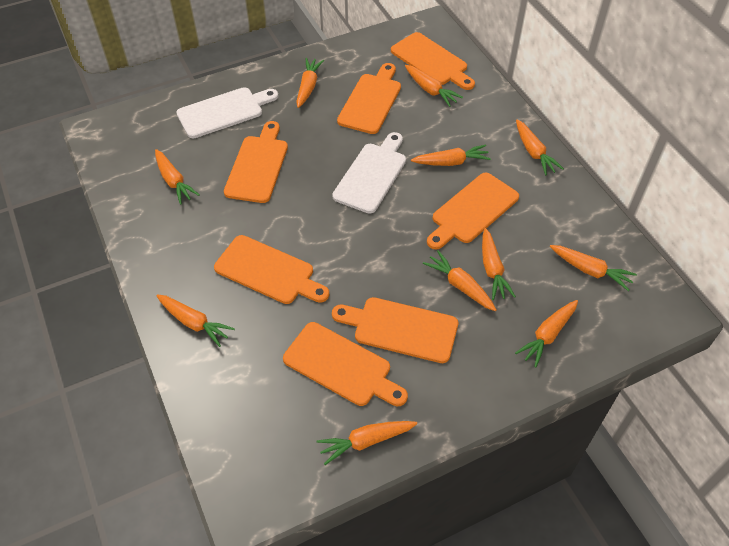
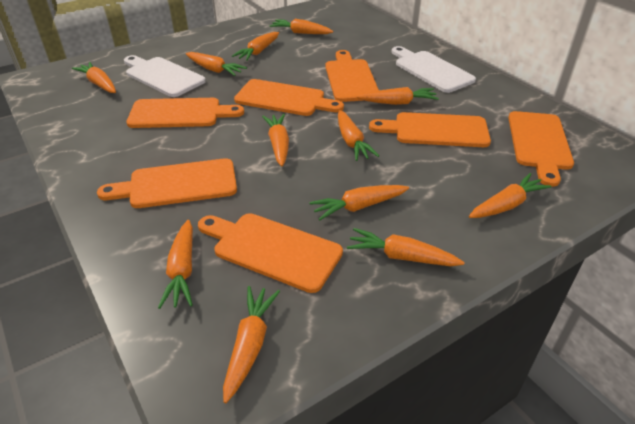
orange carrot: 11 -> 12

